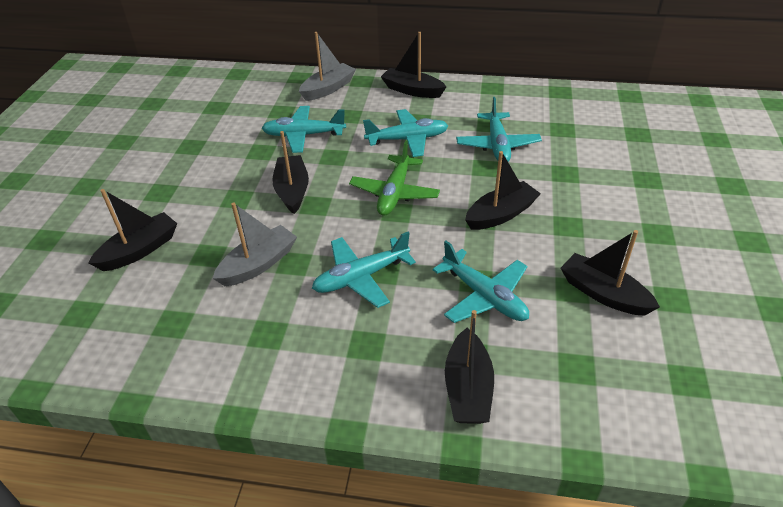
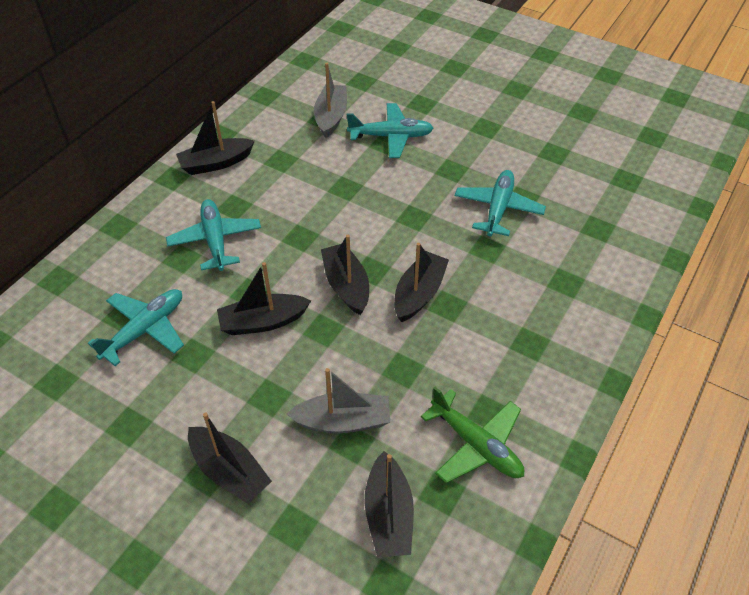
turquoise plane: 5 -> 4

